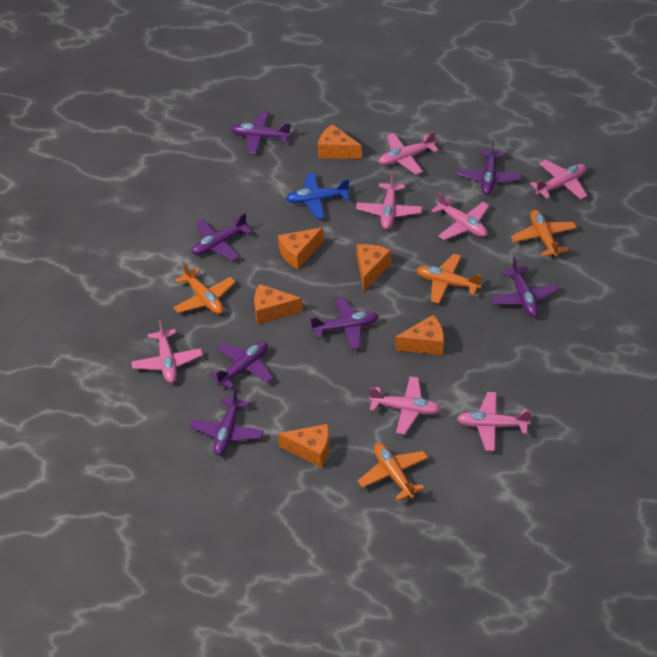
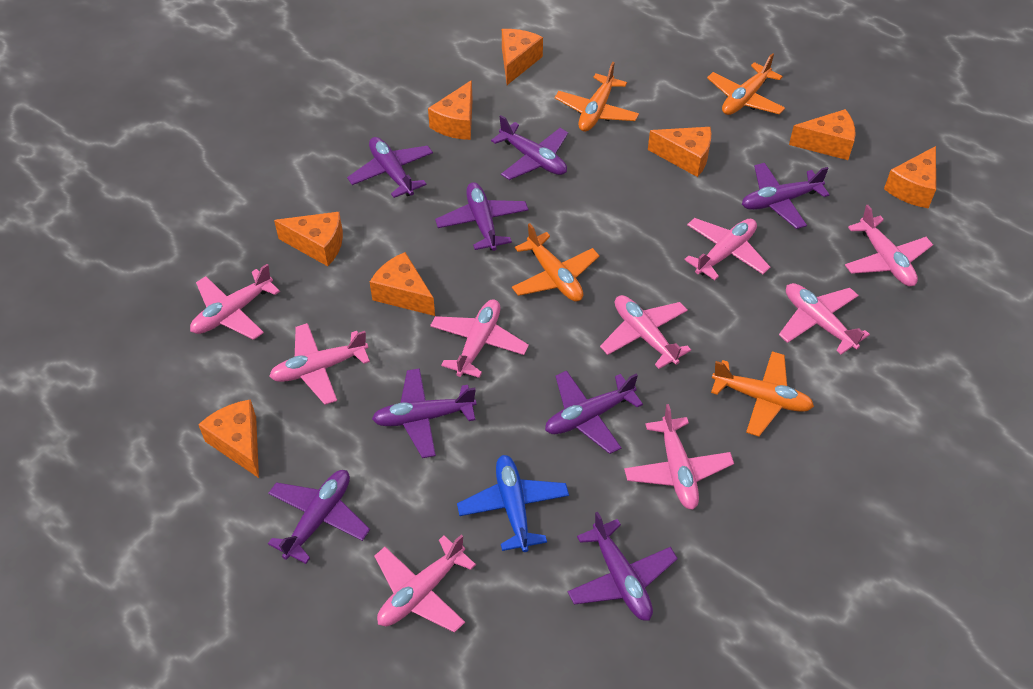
orange cheese: 6 -> 8
pink plane: 7 -> 9
purple plane: 7 -> 8

